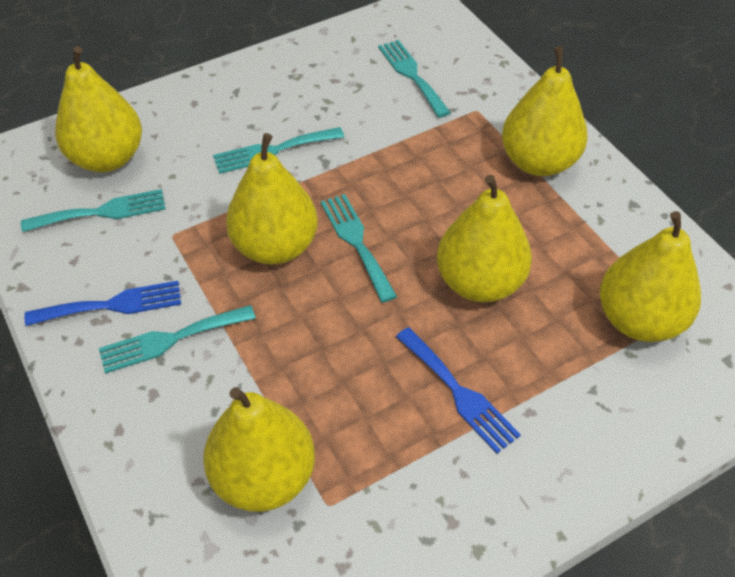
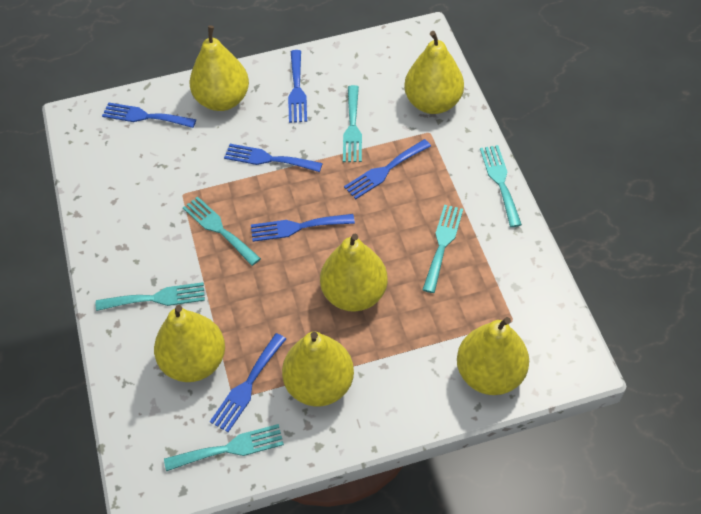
blue fork: 2 -> 6
turquoise fork: 5 -> 6

